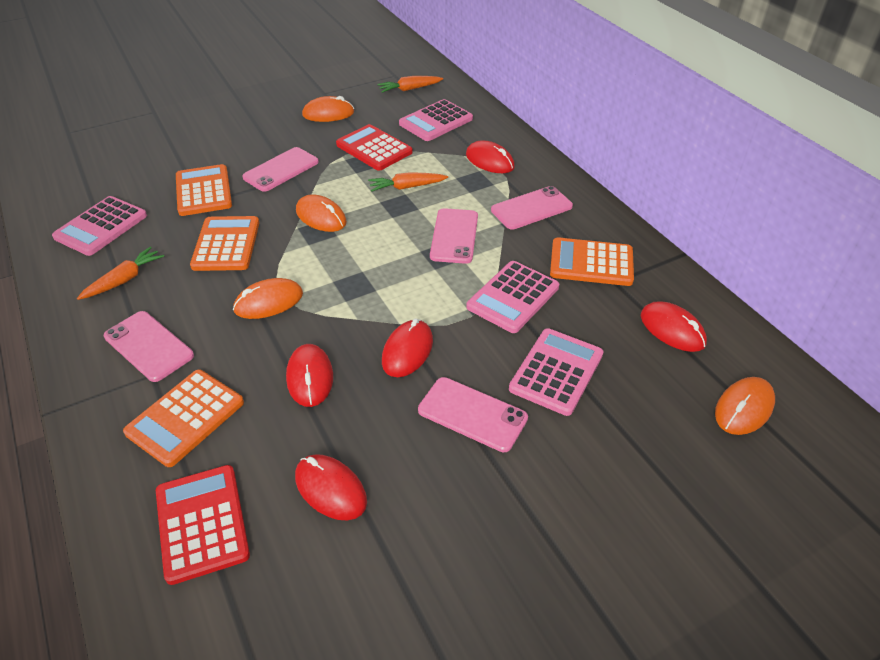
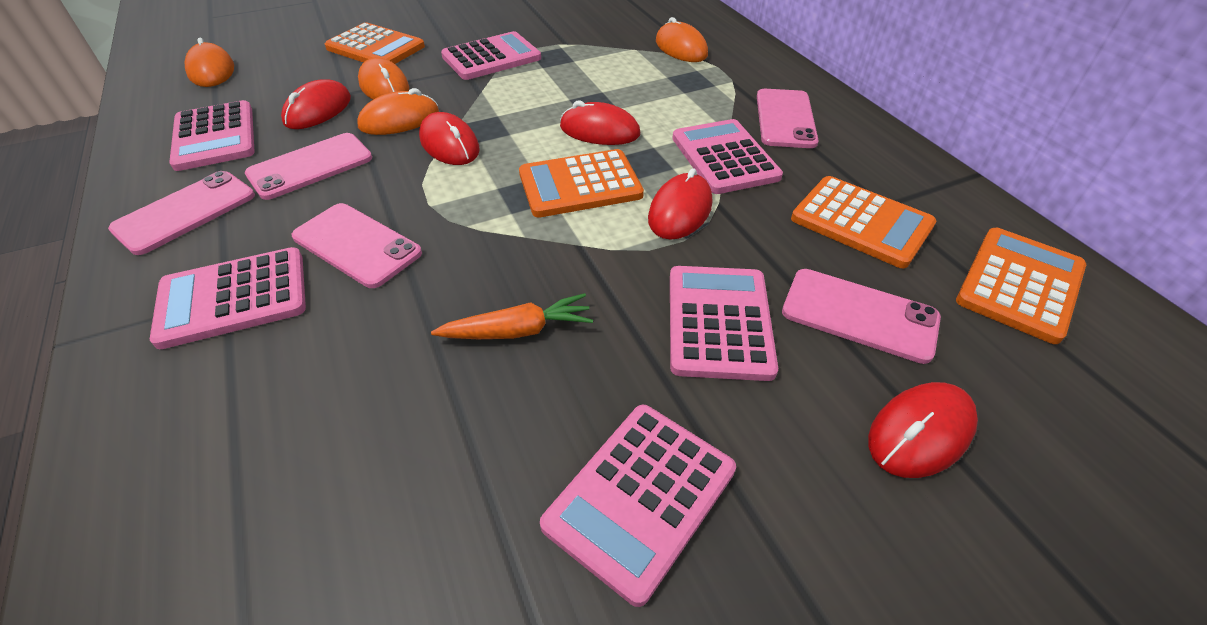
orange carrot: 3 -> 1
pink calculator: 4 -> 6
red calculator: 2 -> 0

